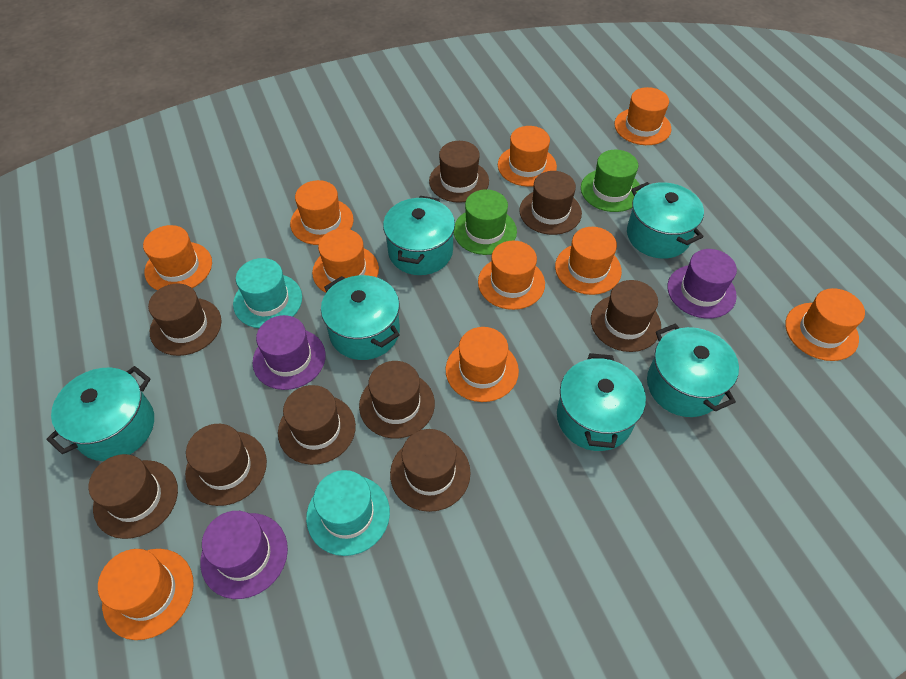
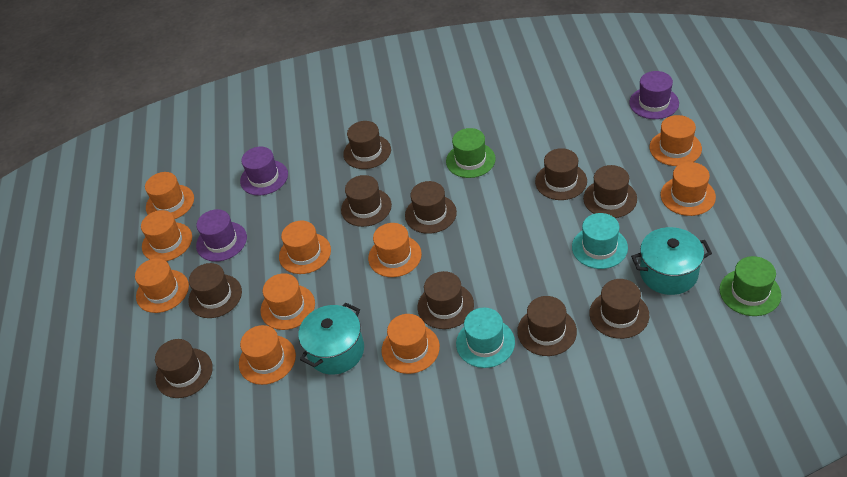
brown hat: 9 -> 10
turquoise pot: 6 -> 2

